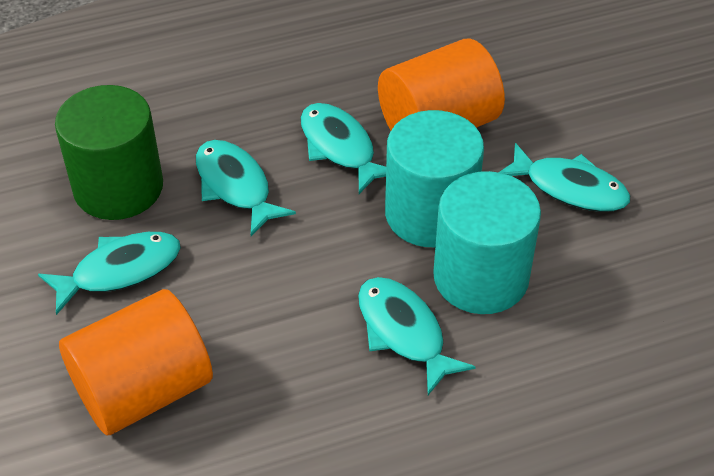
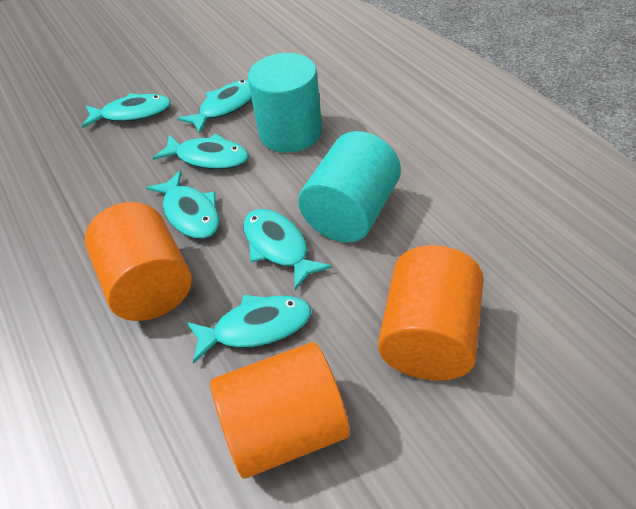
green cylinder: 1 -> 0
orange cylinder: 2 -> 3
turquoise fish: 5 -> 6

